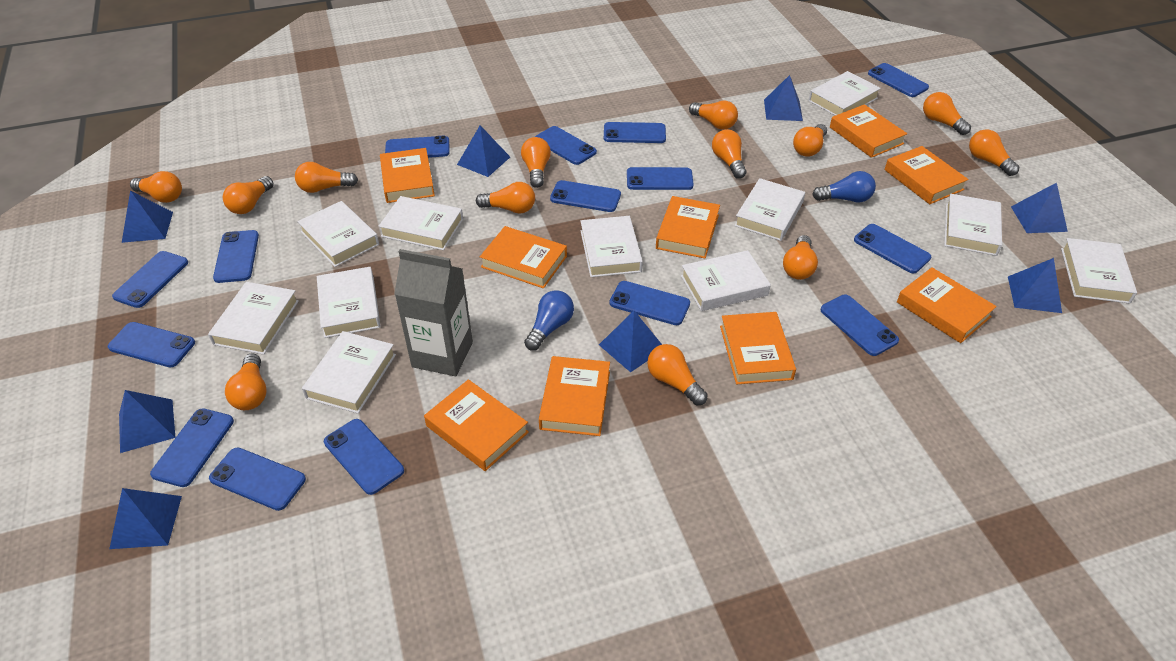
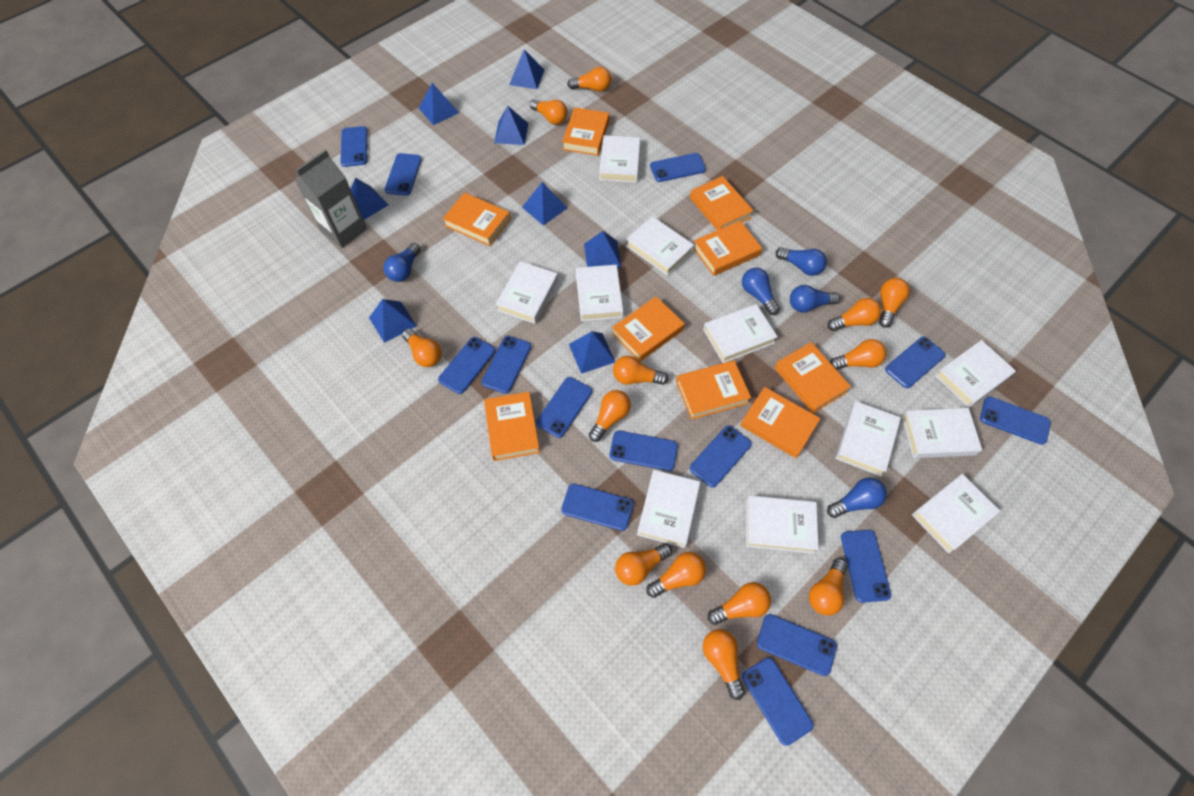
blue light bulb: 2 -> 5
blue phone: 15 -> 14

